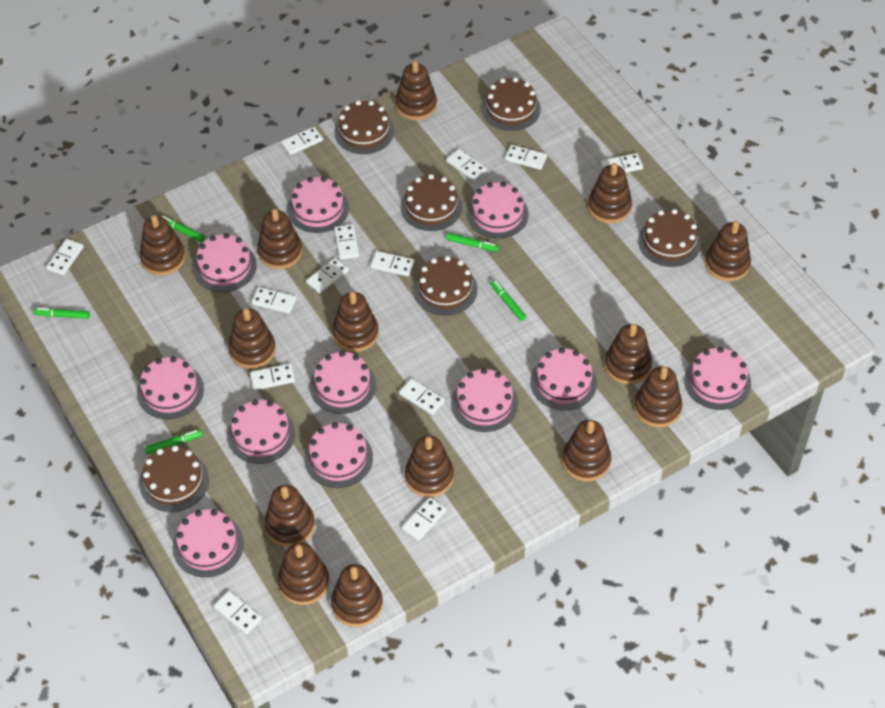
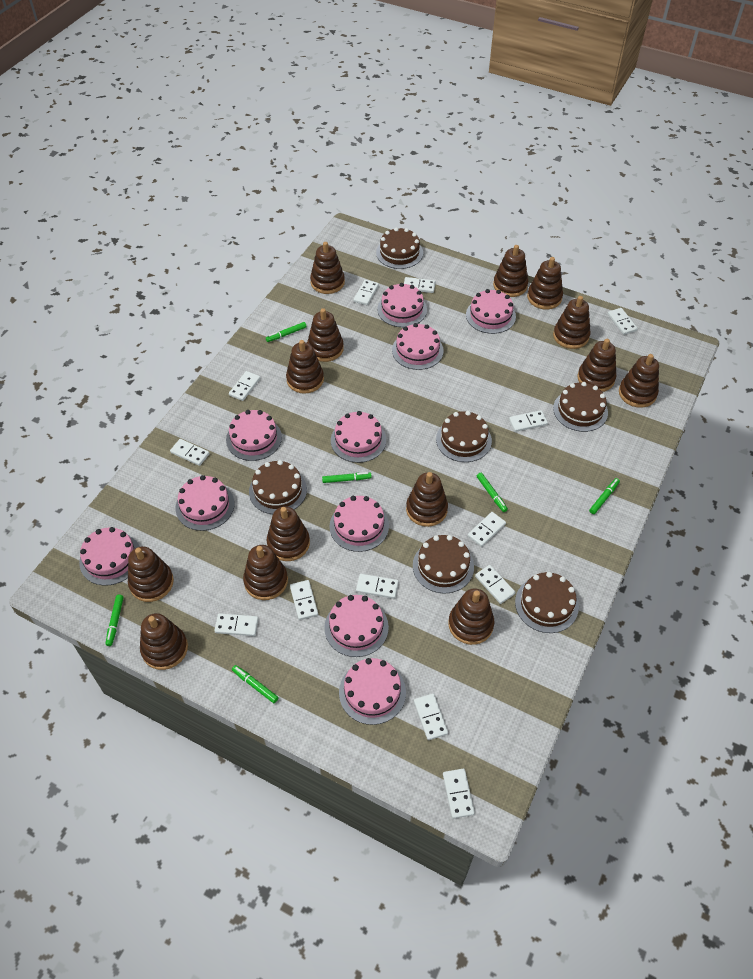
green marker: 5 -> 6
pink cake: 11 -> 10

